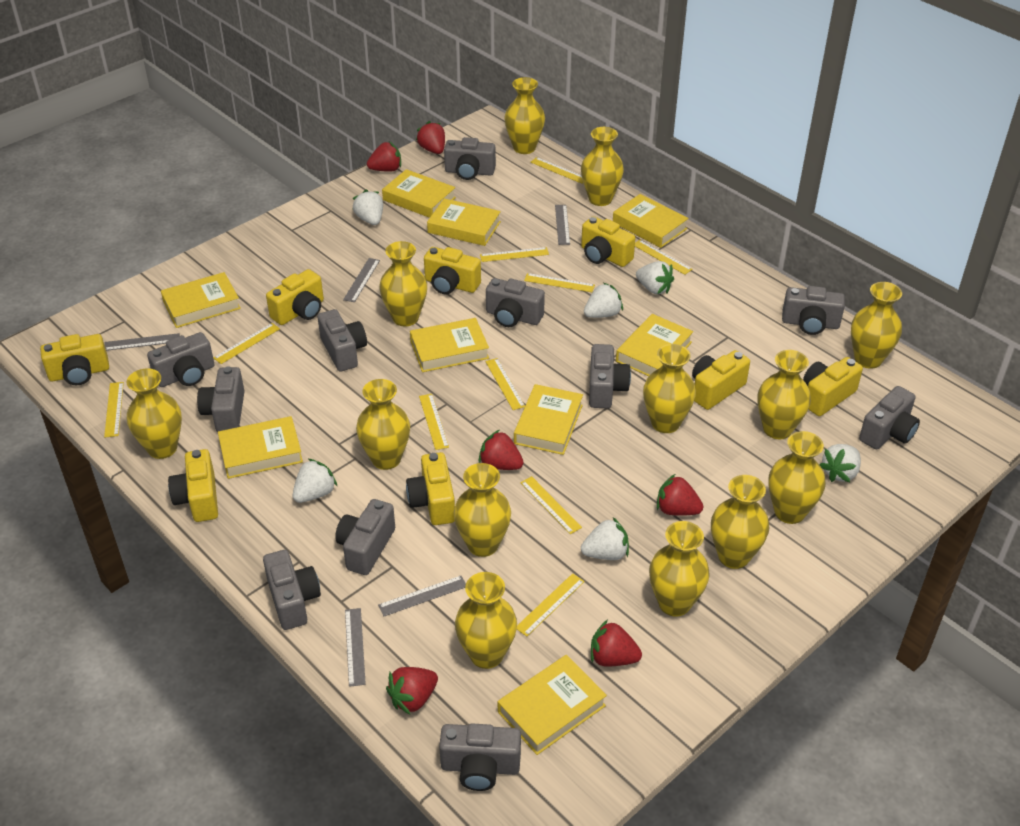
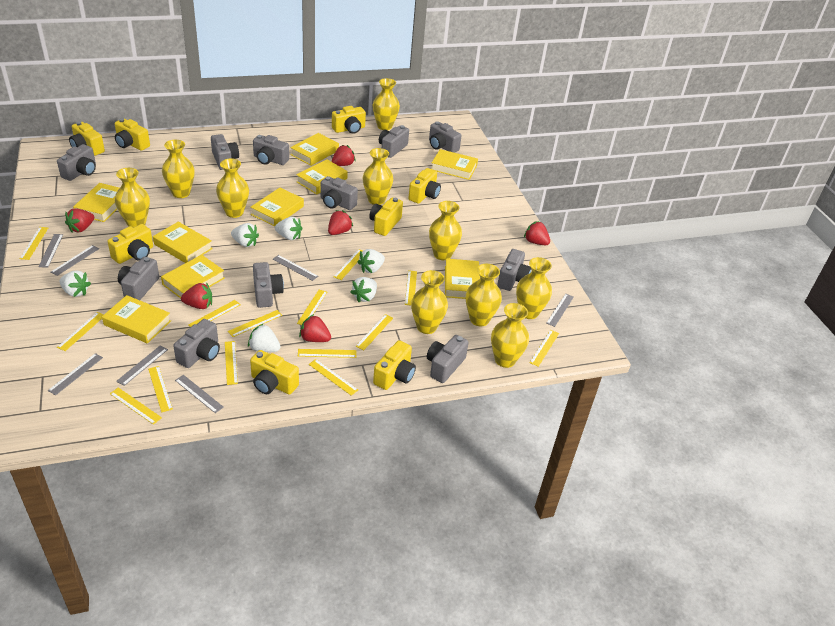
grey ruler: 5 -> 7
yellow ruler: 10 -> 14
yellow vase: 13 -> 10

